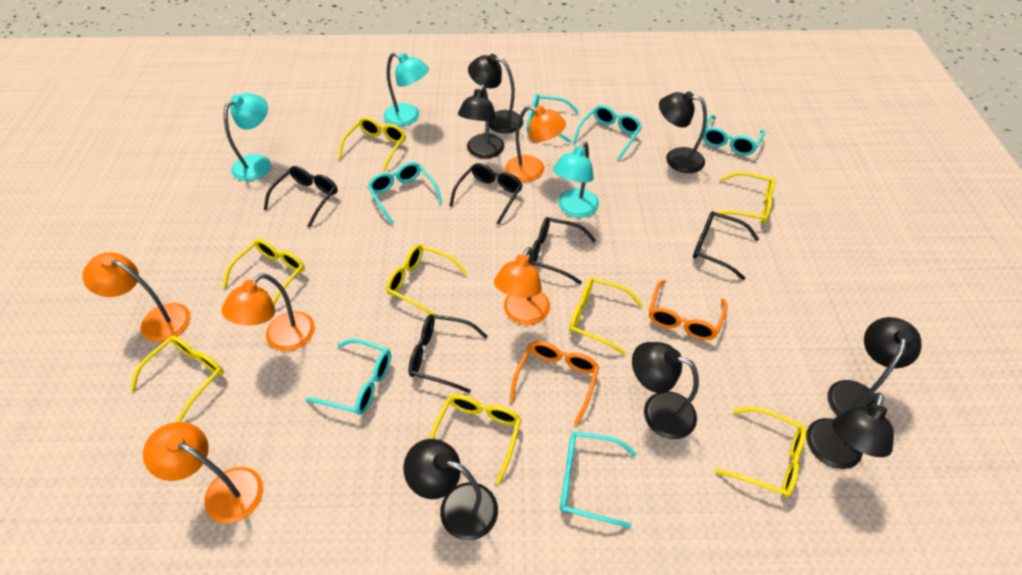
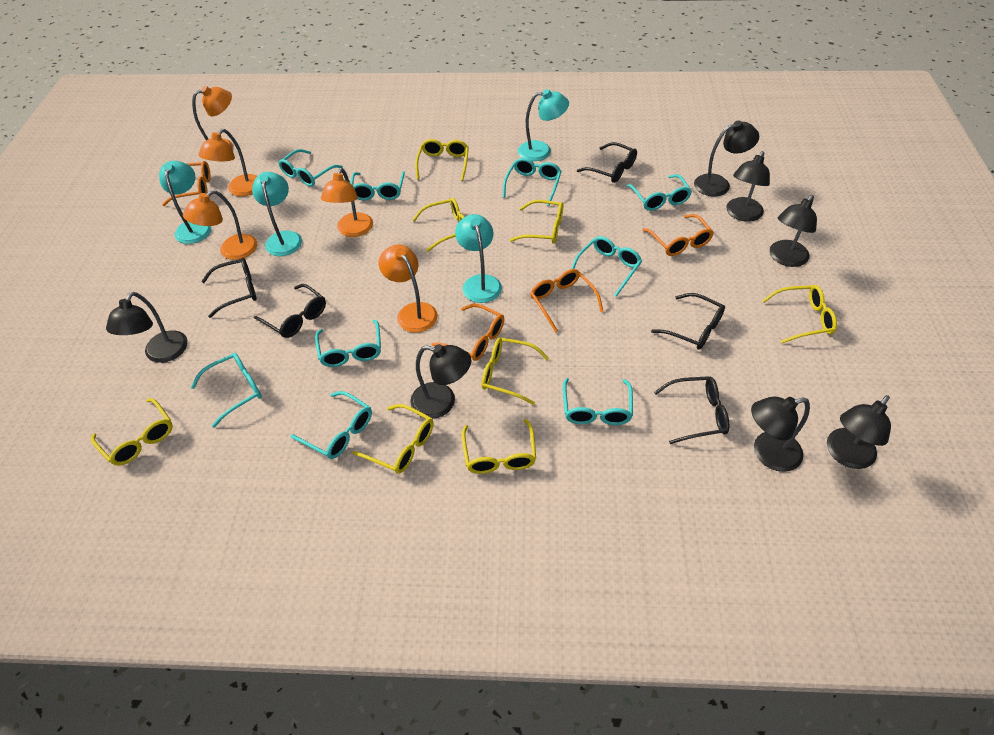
orange glasses: 2 -> 4
turquoise glasses: 6 -> 9
turquoise lamp: 3 -> 4

